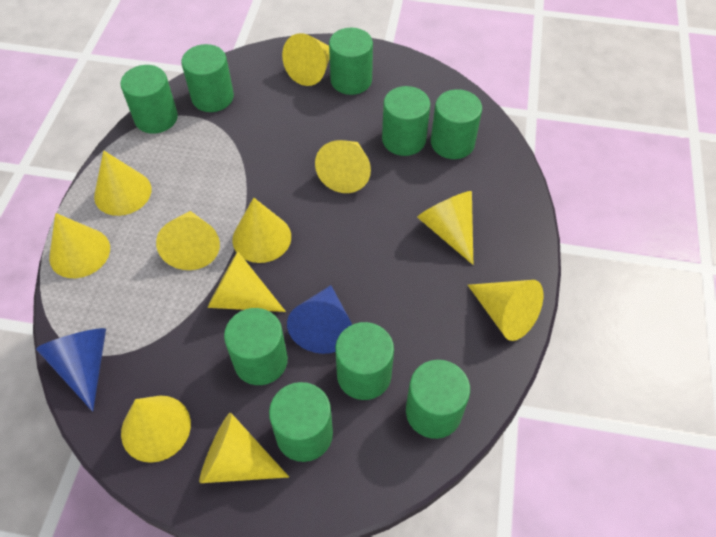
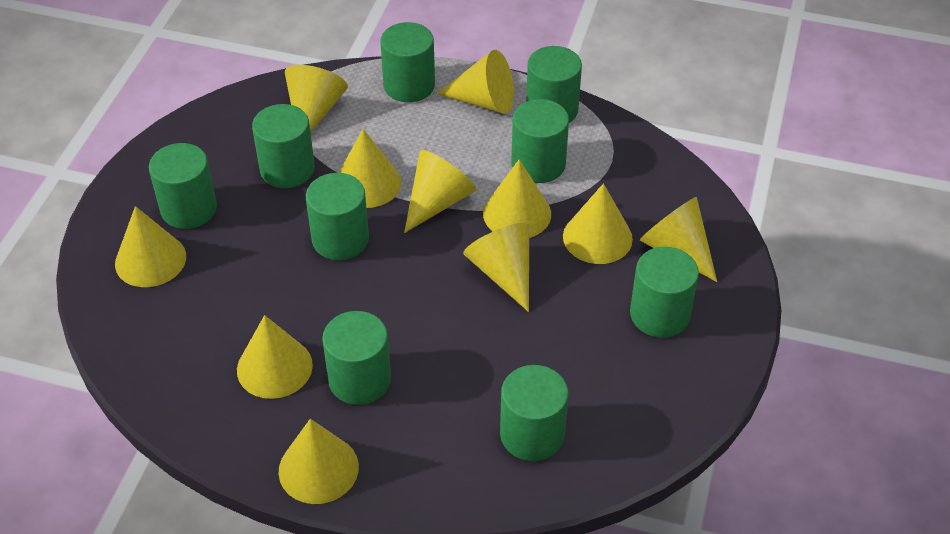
blue cone: 2 -> 0

